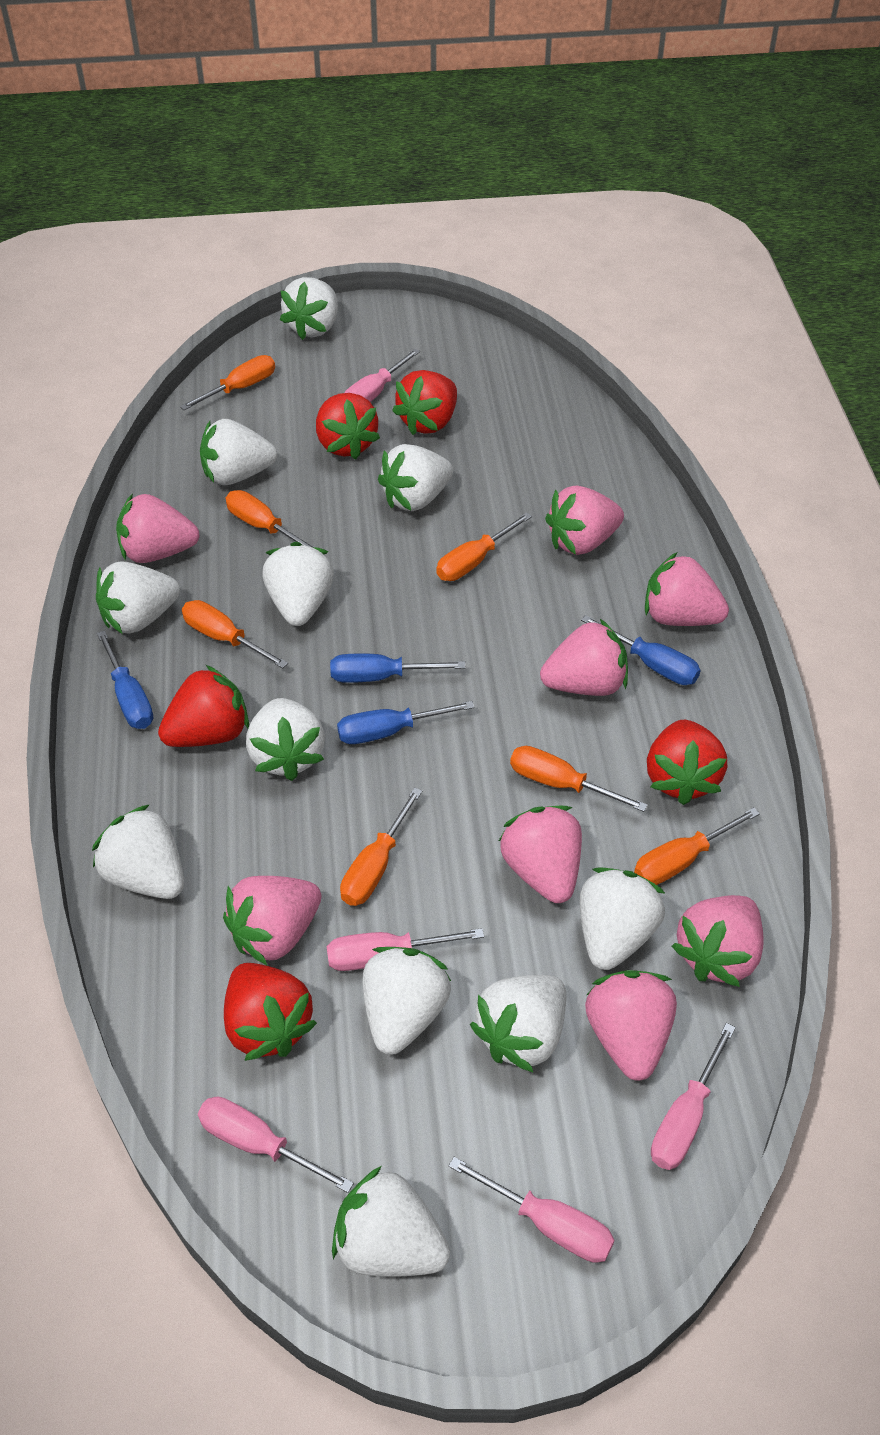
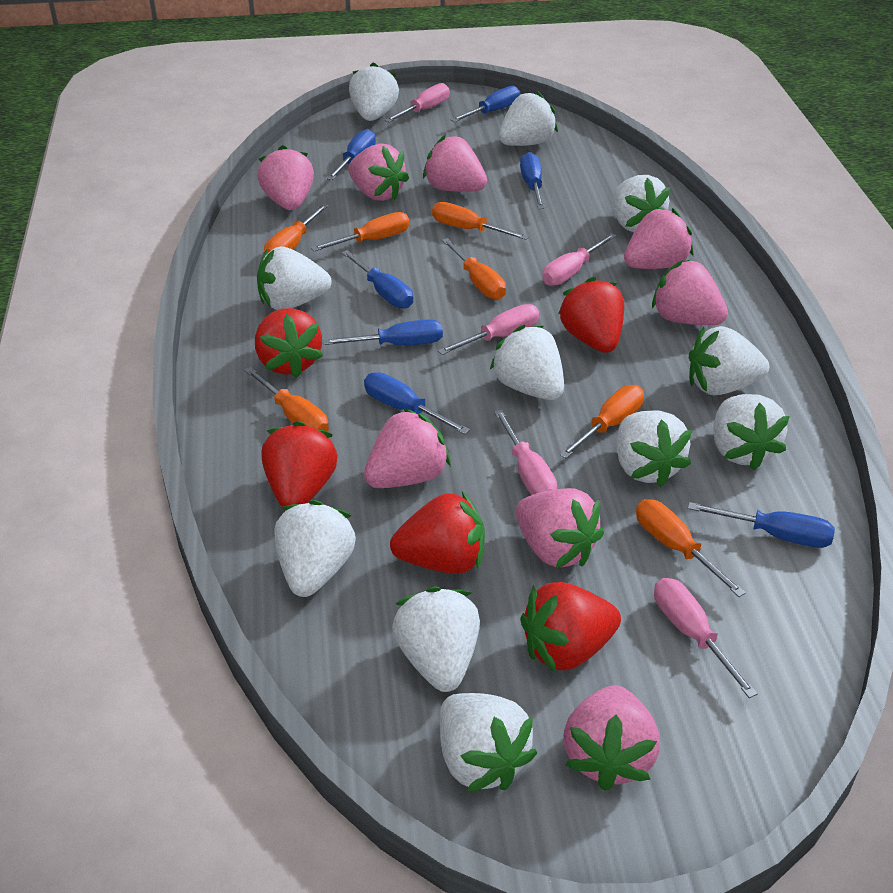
blue screwdriver: 4 -> 7

